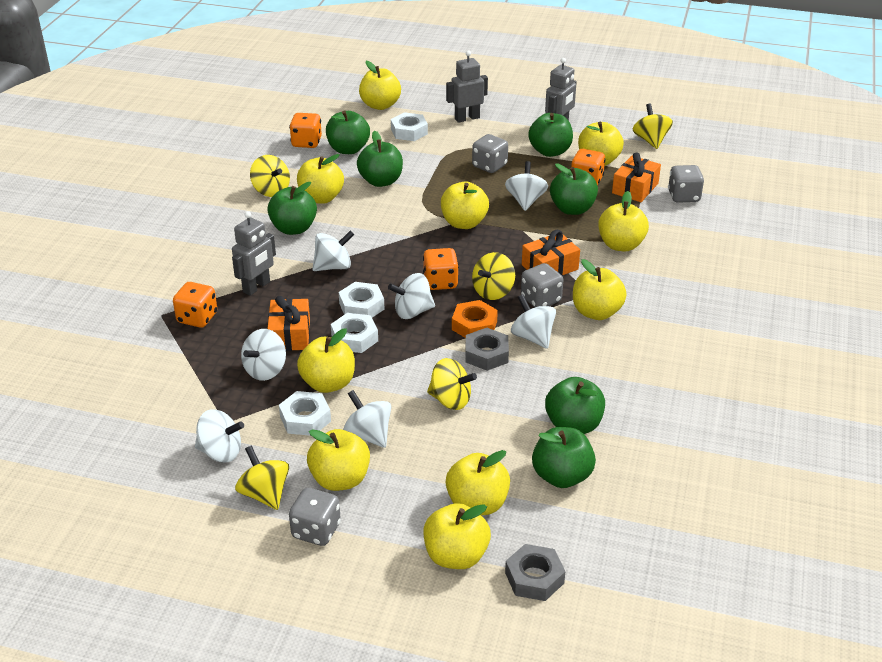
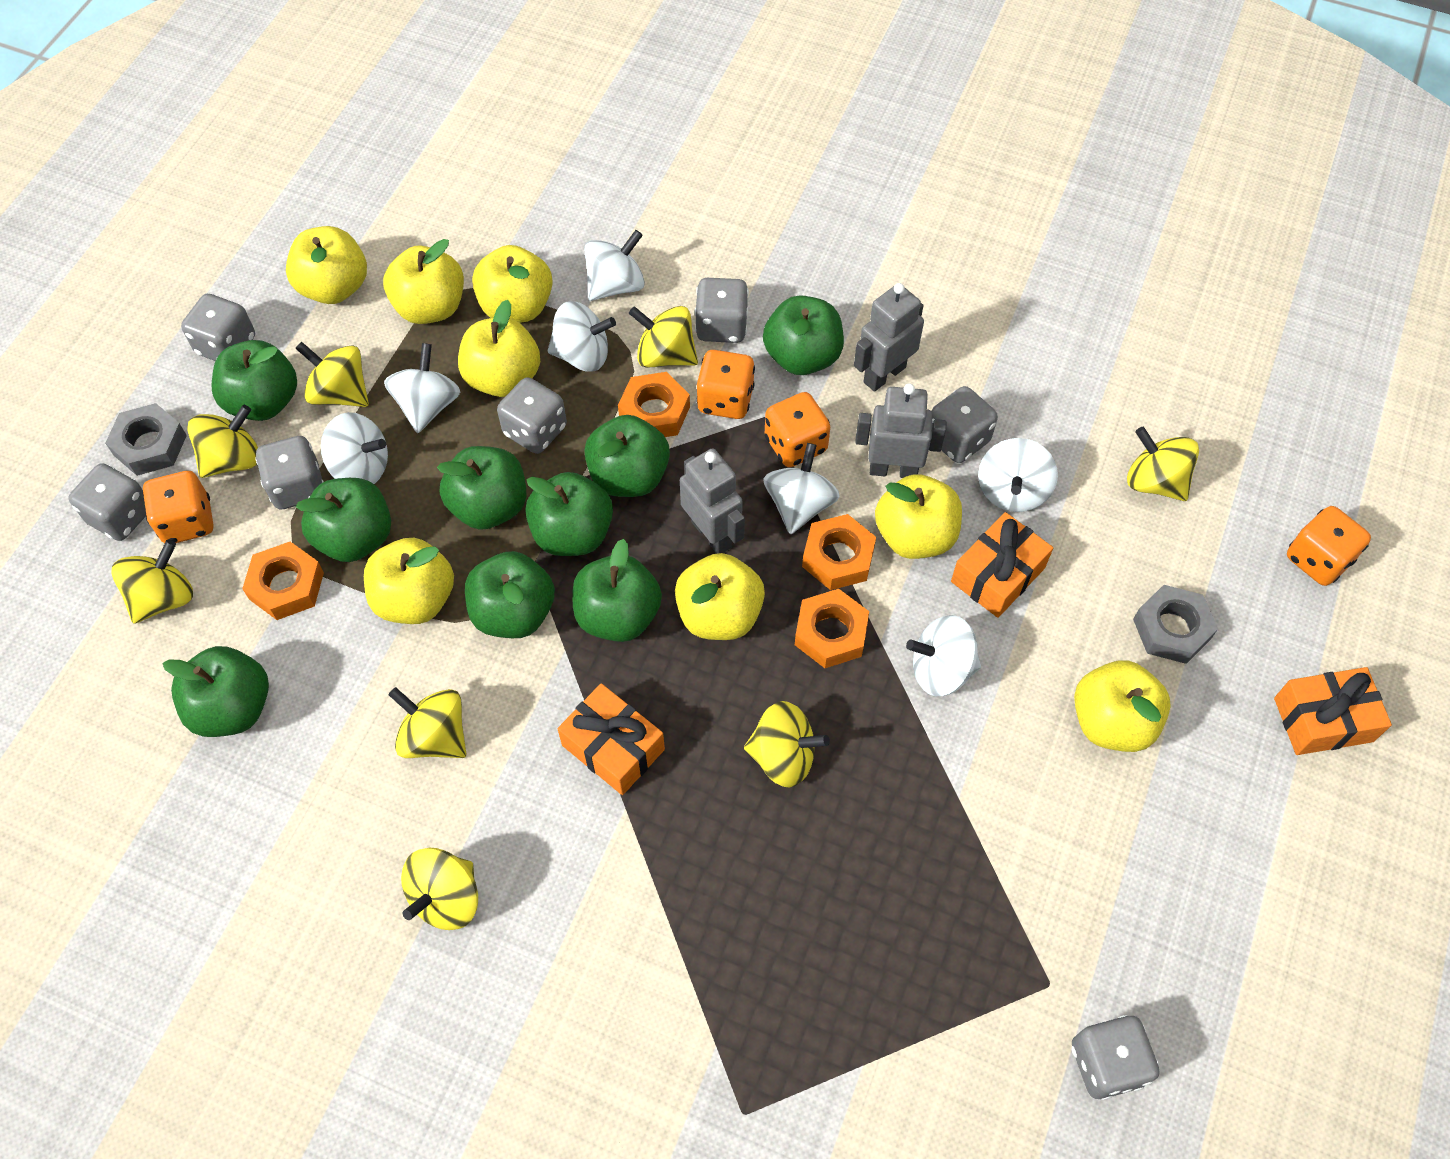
green apple: 7 -> 9
grey dice: 4 -> 7
orange nut: 1 -> 4
white nut: 4 -> 0
yellow apple: 10 -> 8
yellow spinning top: 5 -> 8

